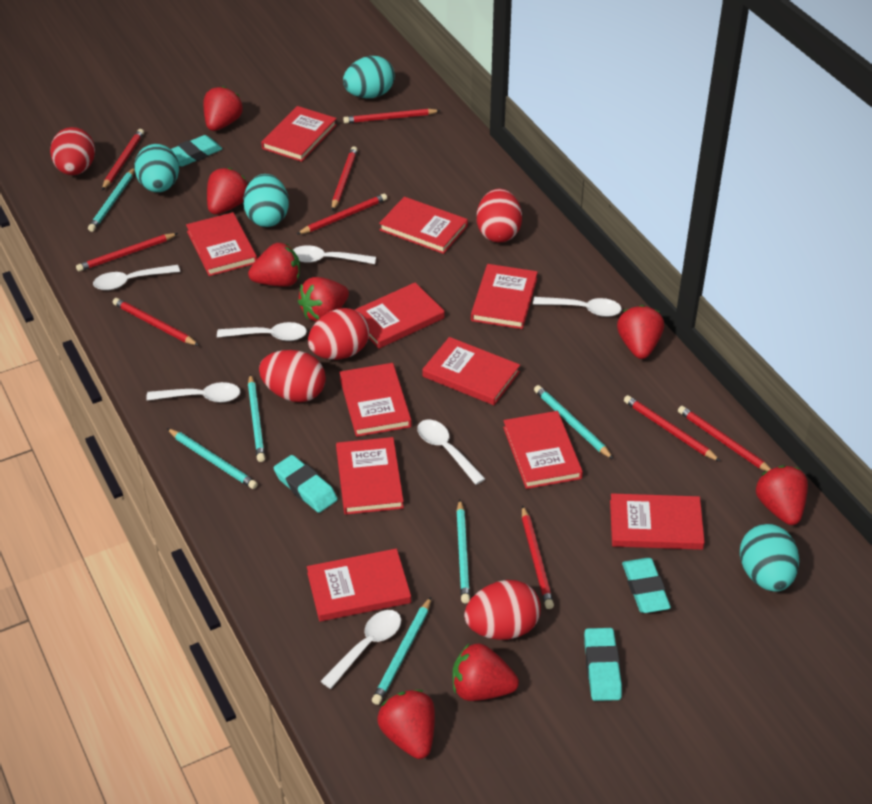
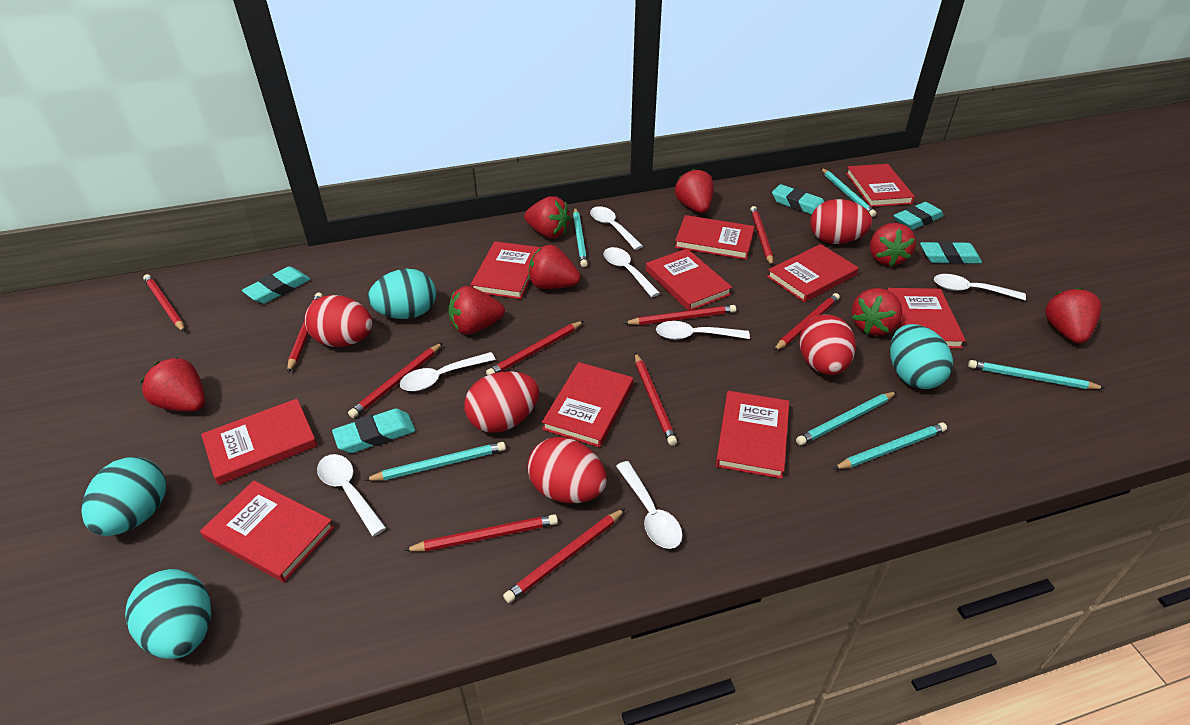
red book: 11 -> 10
red pencil: 9 -> 10
turquoise eraser: 4 -> 5

